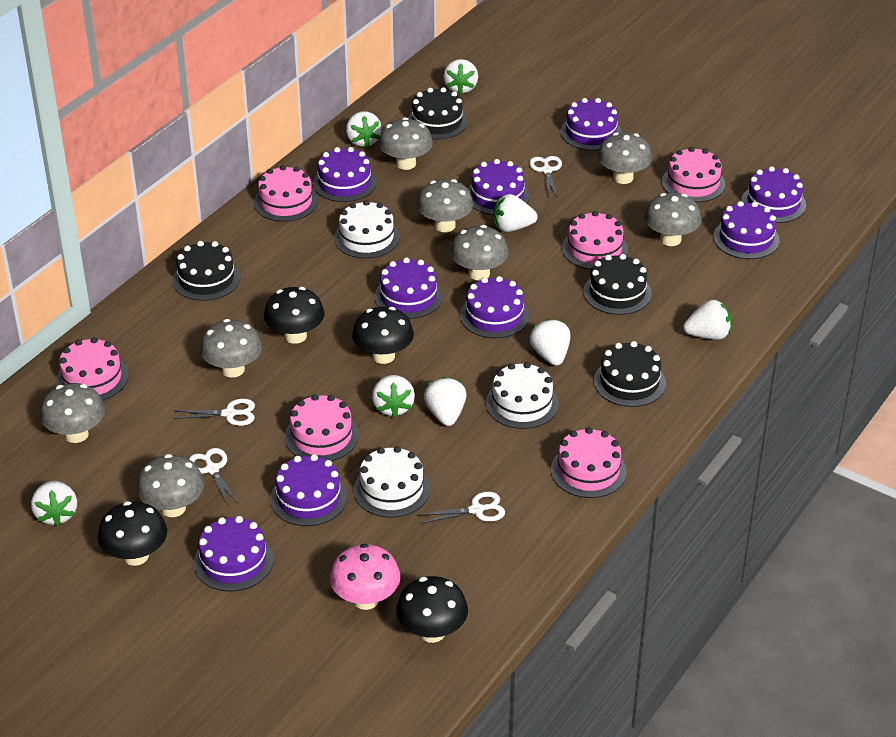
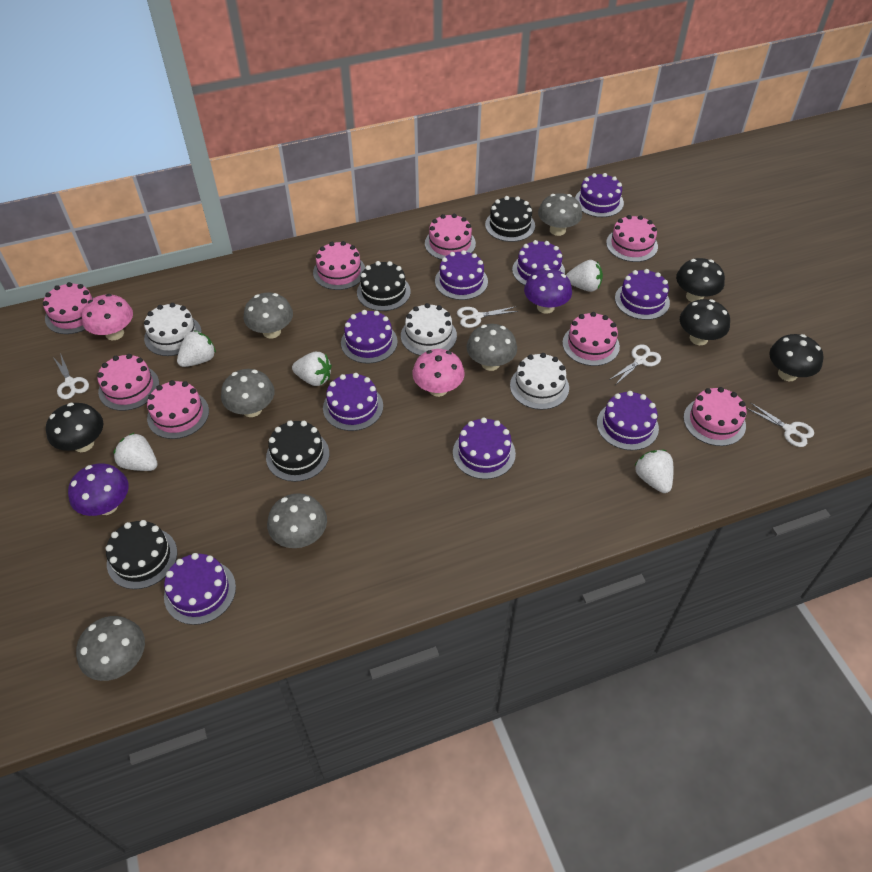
grey mushroom: 8 -> 6
pink cake: 6 -> 8
pink mushroom: 1 -> 2
purple mushroom: 0 -> 2
white strawberry: 8 -> 5

